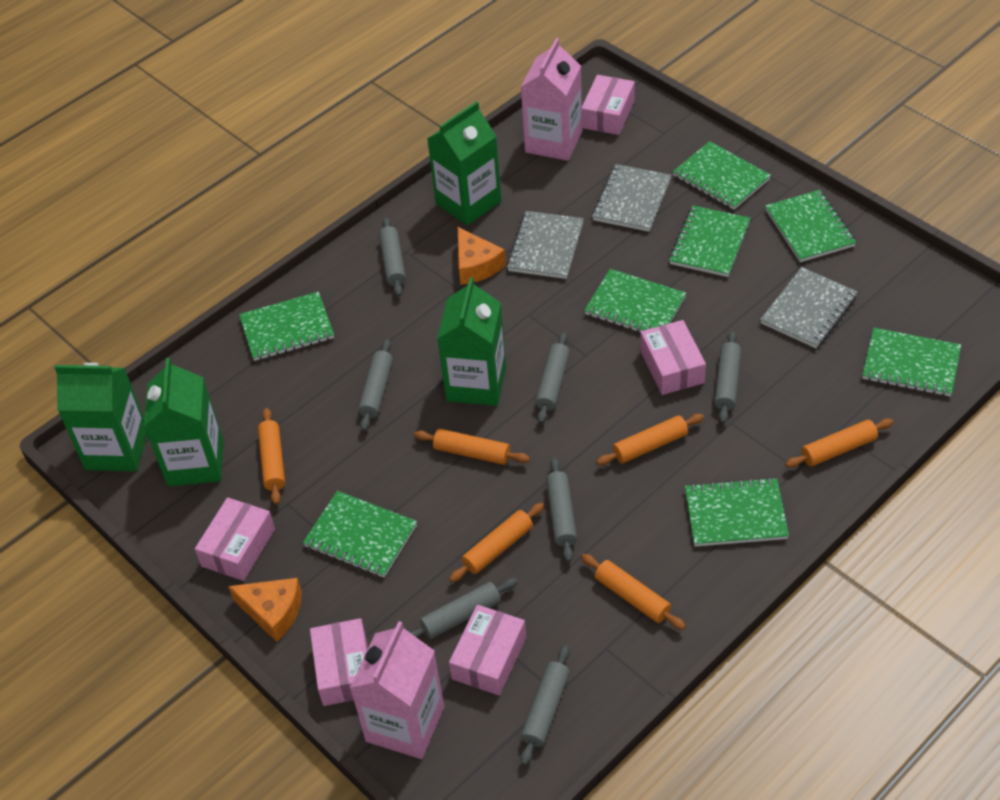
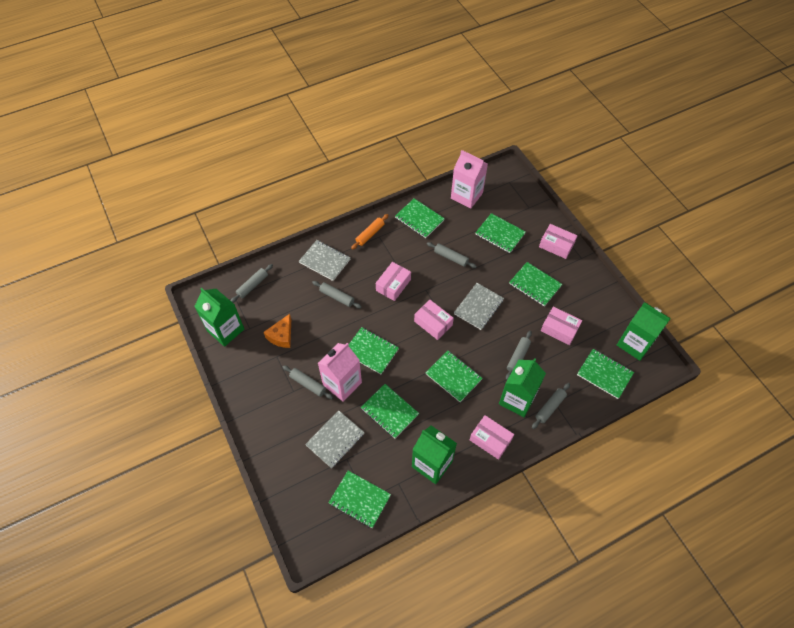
grey rolling pin: 7 -> 6
orange cheese: 2 -> 1
orange rolling pin: 6 -> 1

